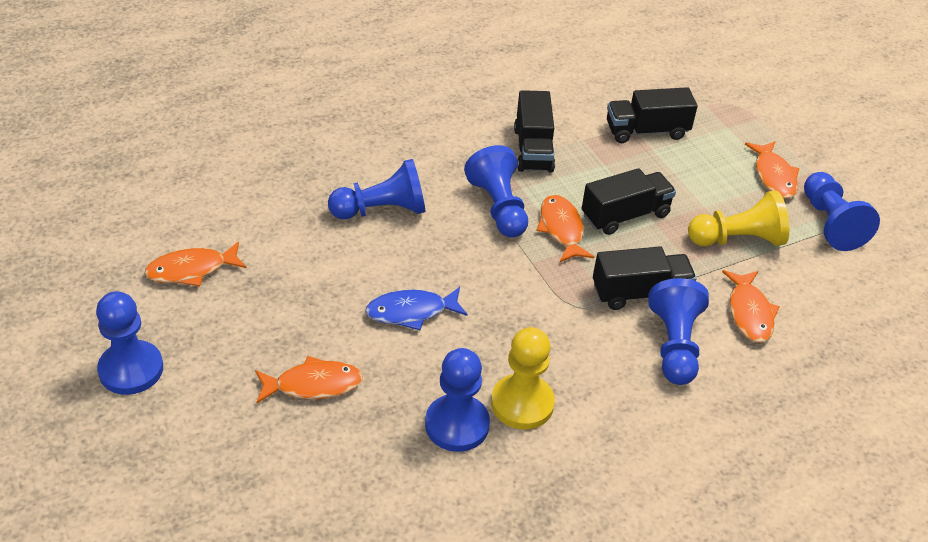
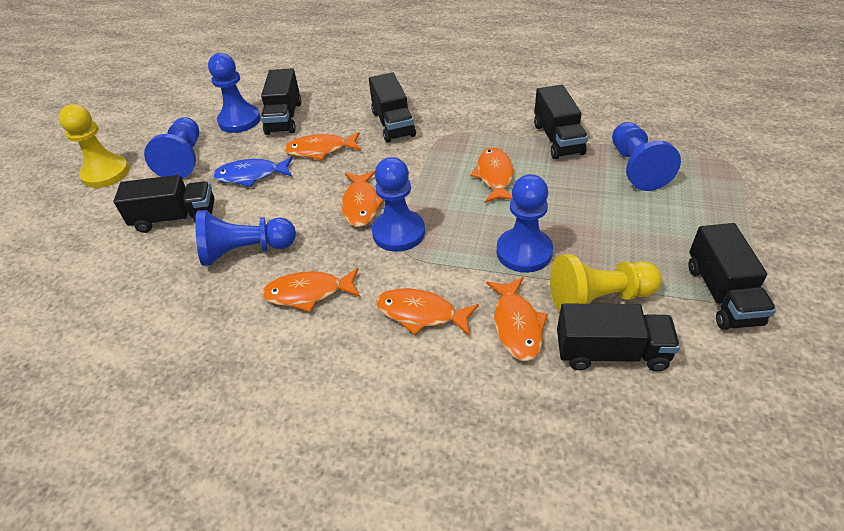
black truck: 4 -> 6
orange fish: 5 -> 6

